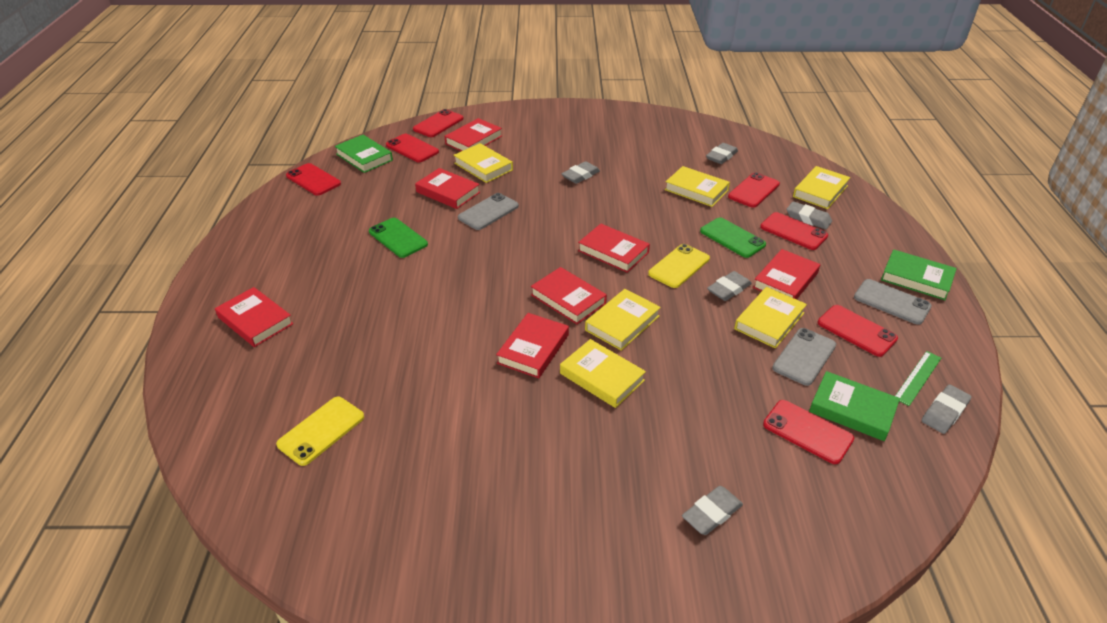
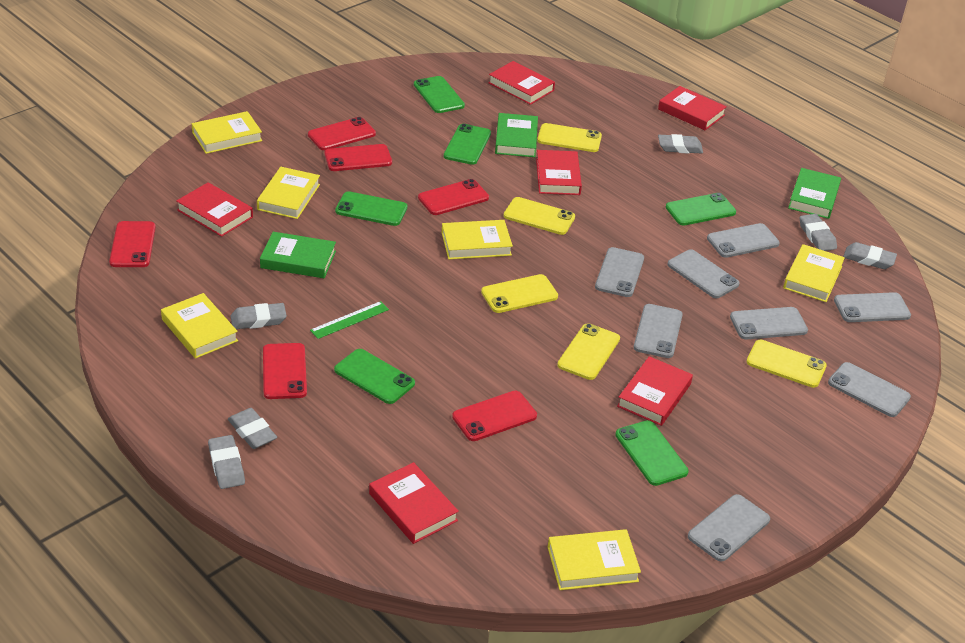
green phone: 2 -> 6
grey phone: 3 -> 8
red book: 7 -> 6
red phone: 7 -> 6
yellow phone: 2 -> 5

